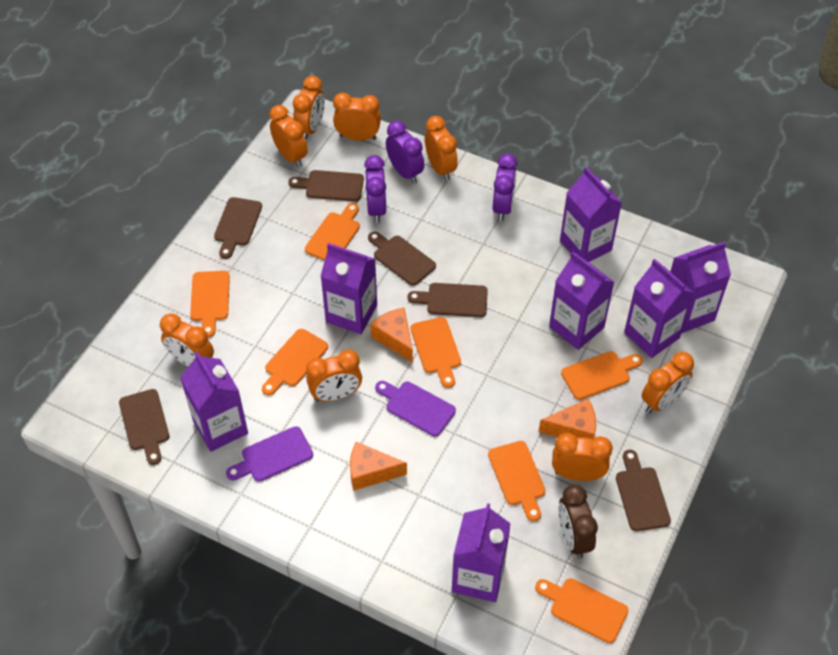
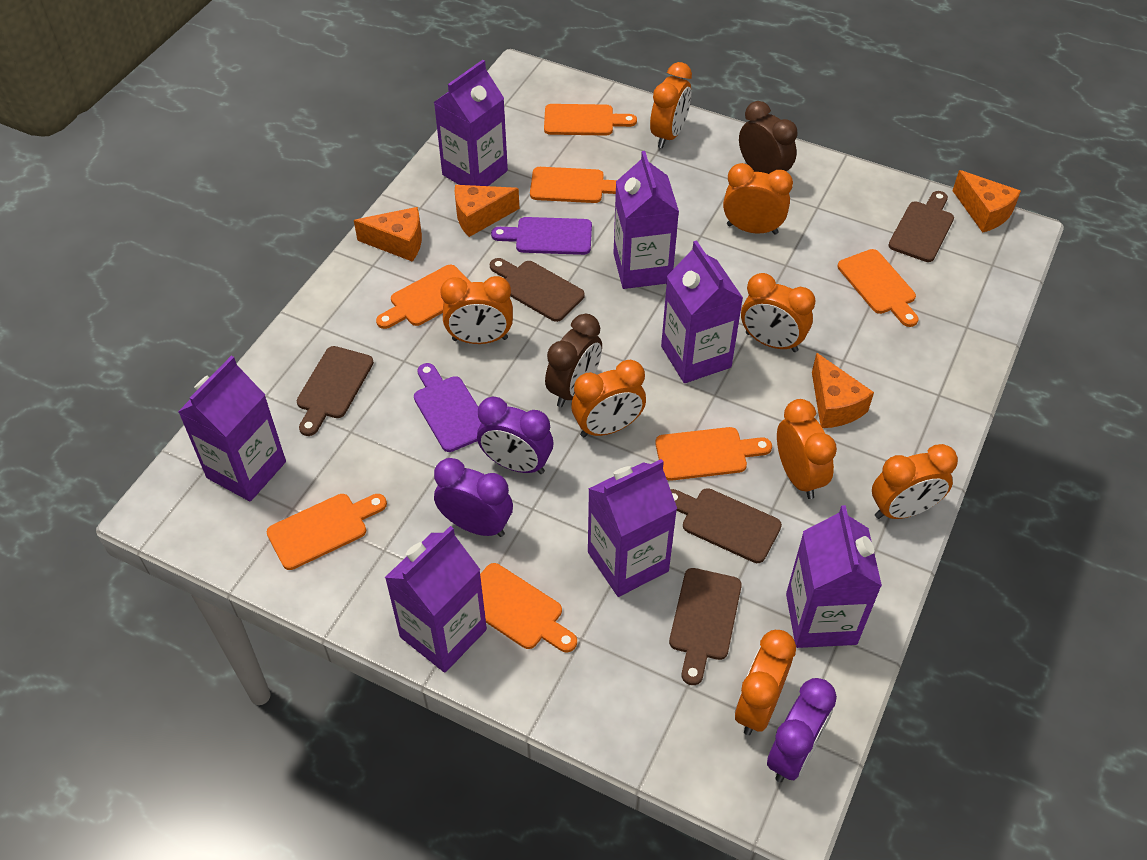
brown clock: 1 -> 2
brown cutting board: 6 -> 5
orange cheese: 3 -> 4

